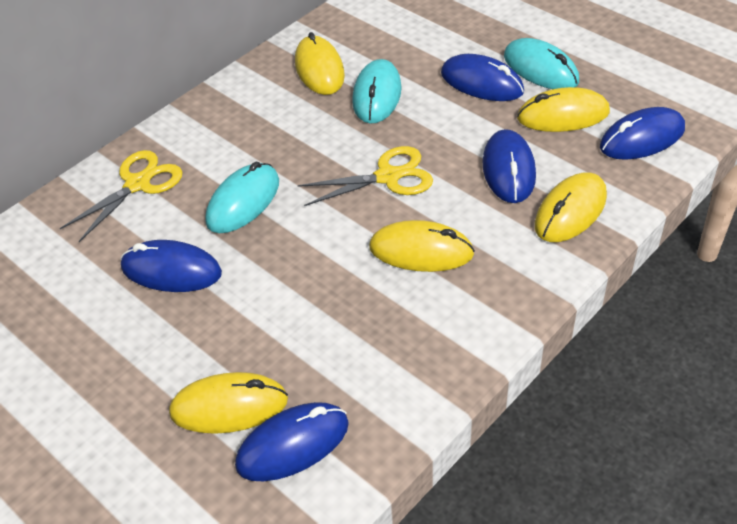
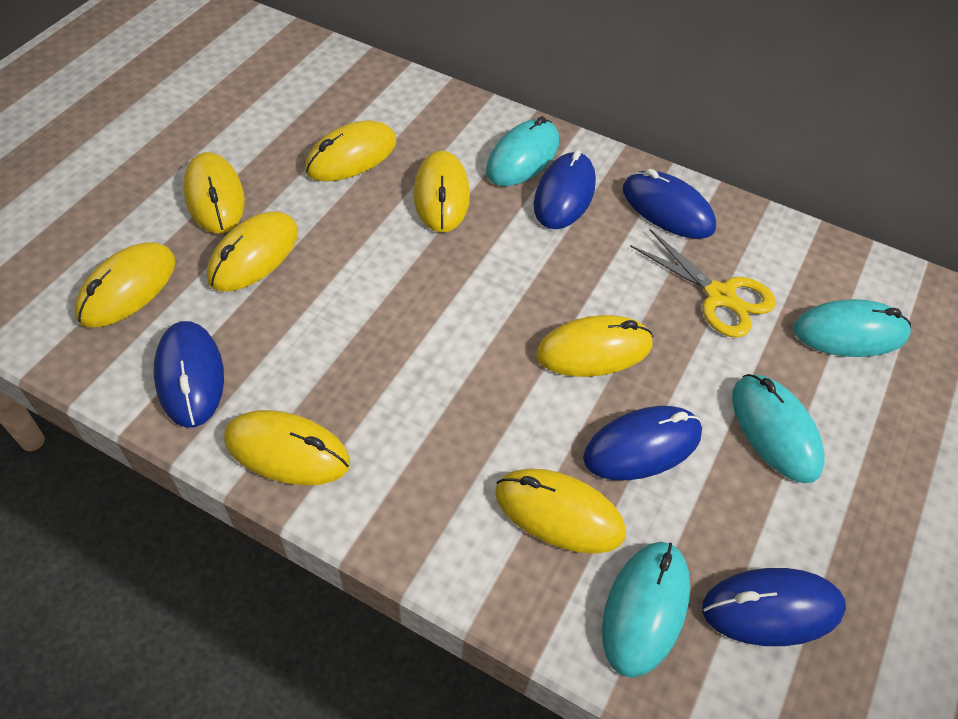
turquoise mouse: 3 -> 4
yellow mouse: 5 -> 8
yellow scissors: 2 -> 1

